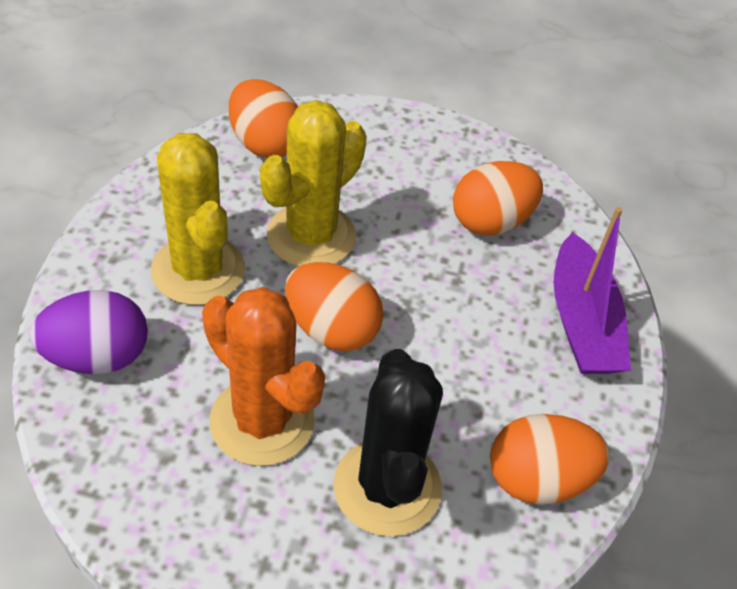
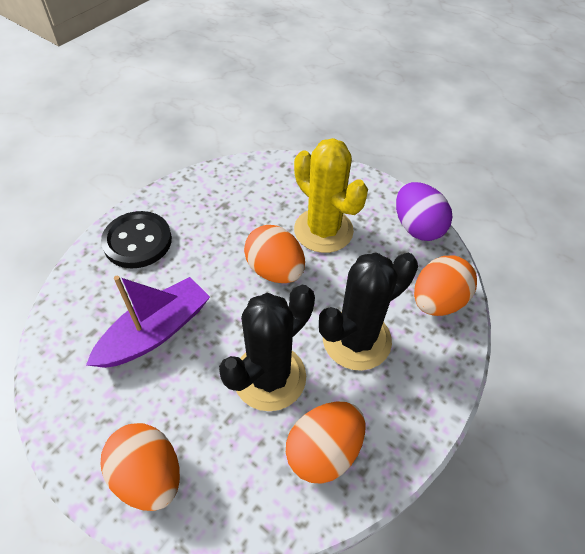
black button: 0 -> 1
black cactus: 1 -> 2
orange cactus: 1 -> 0
yellow cactus: 2 -> 1

